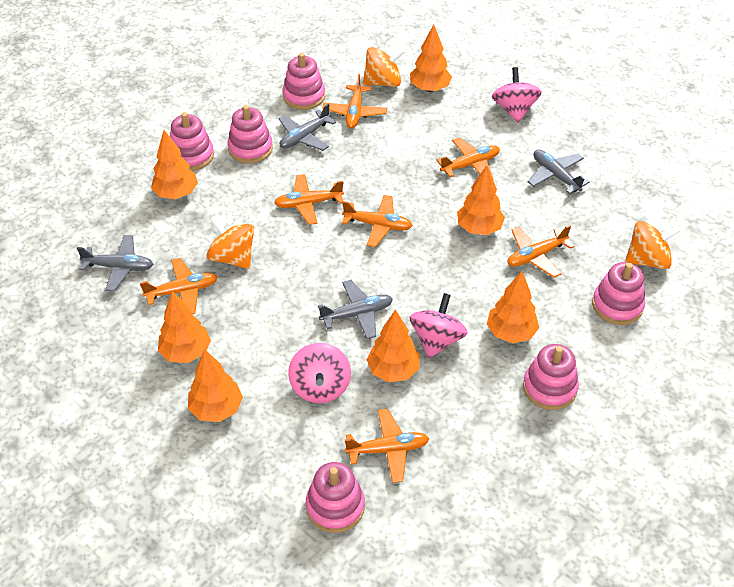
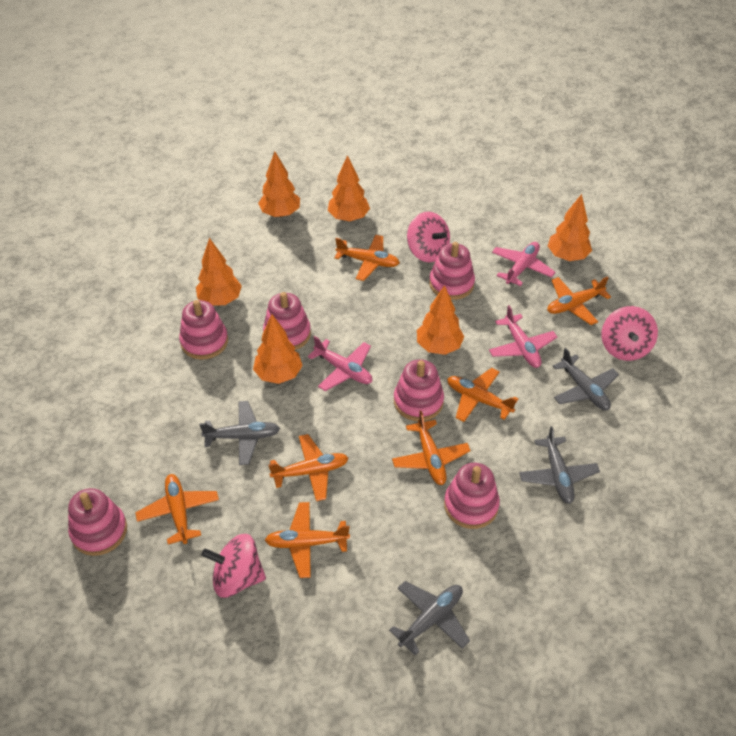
orange spinning top: 3 -> 0
orange tree: 7 -> 6
pink plane: 0 -> 3

